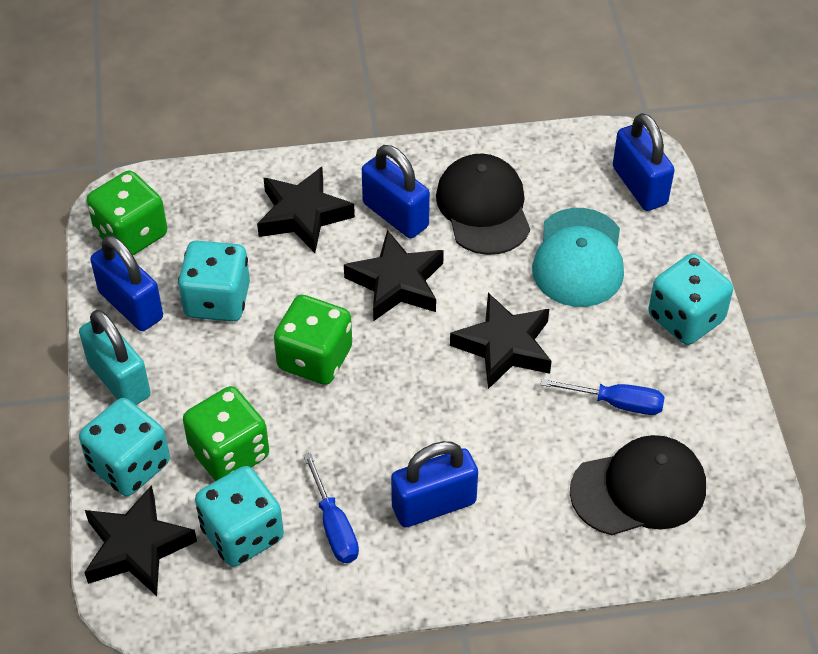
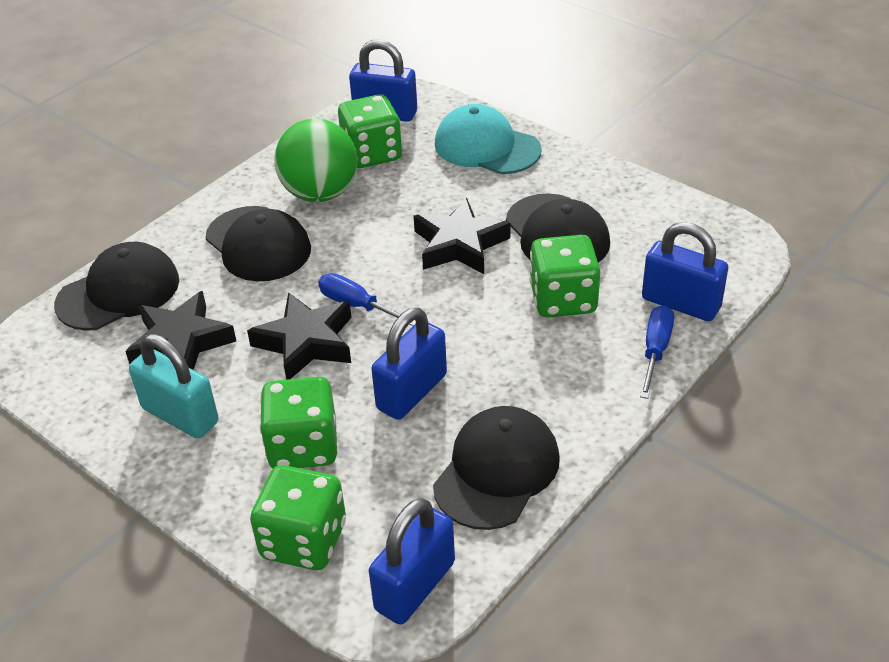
black cap: 2 -> 4
black star: 4 -> 3
green ball: 0 -> 1
green dice: 3 -> 4
turquoise dice: 4 -> 0

